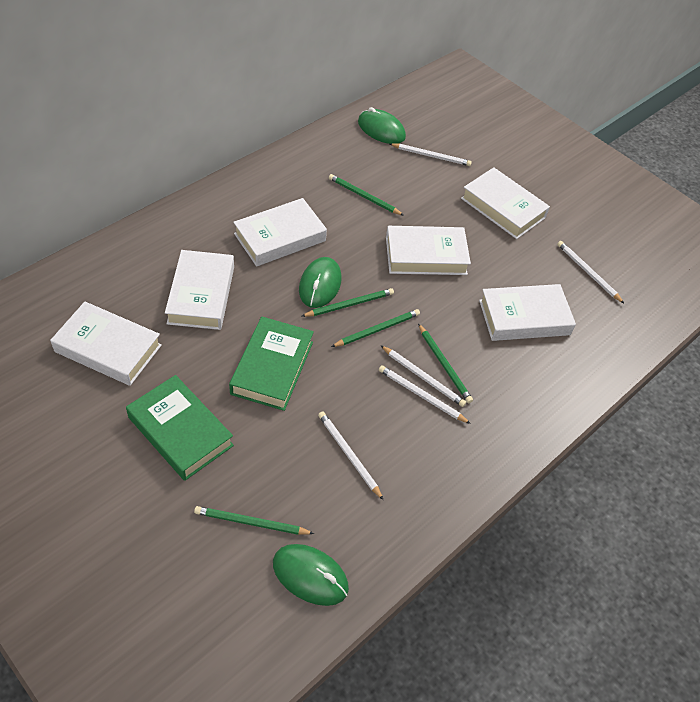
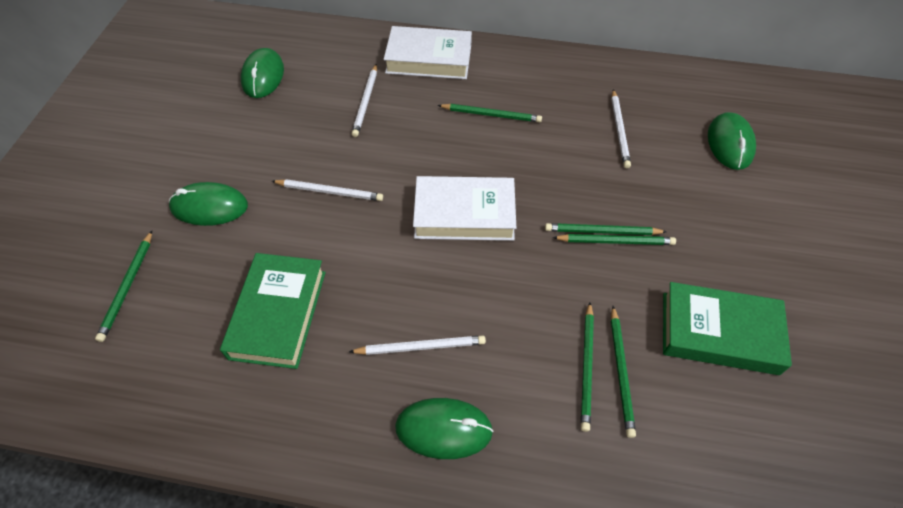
green mouse: 3 -> 4
green pencil: 5 -> 6
white book: 6 -> 2
white pencil: 5 -> 4

